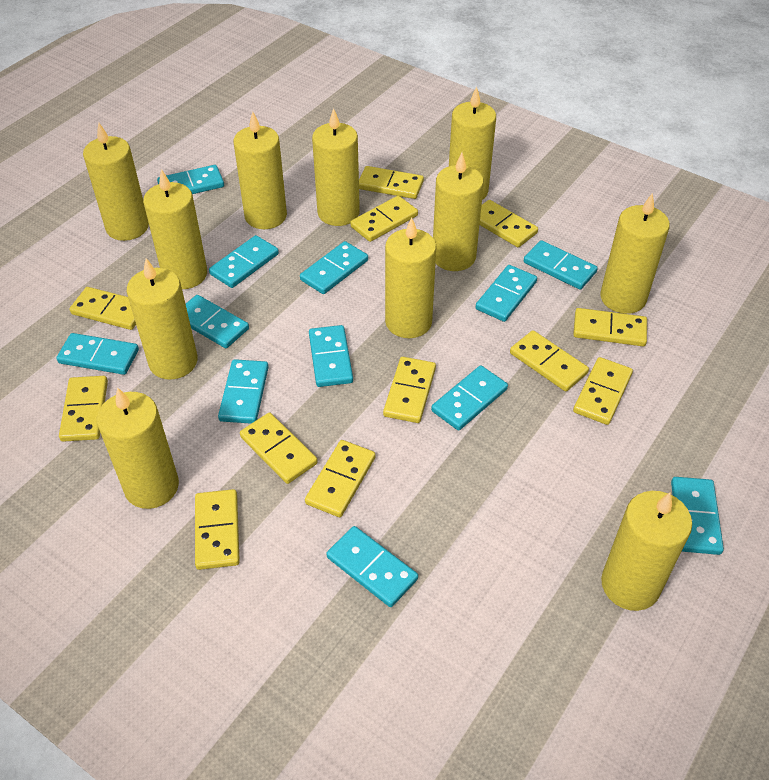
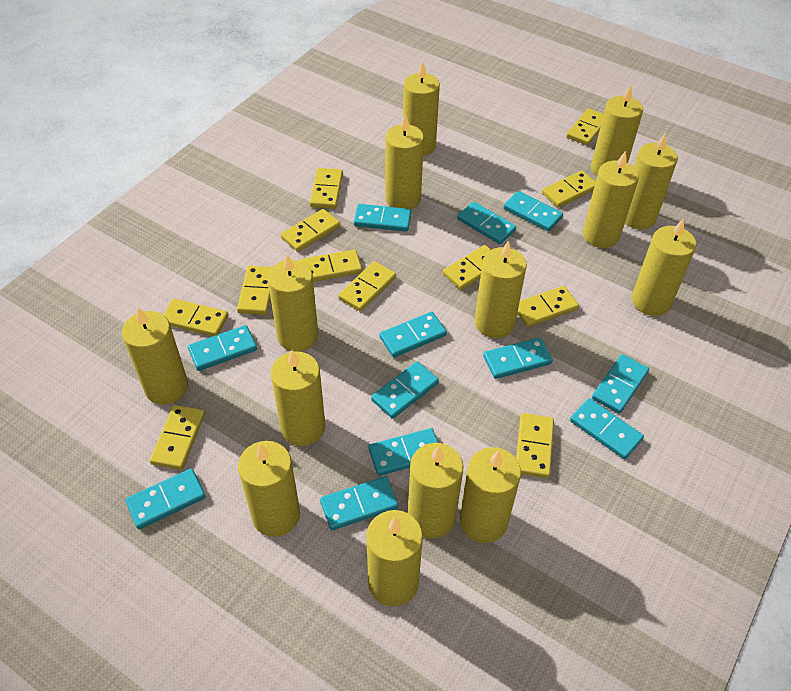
yellow candle: 11 -> 14

